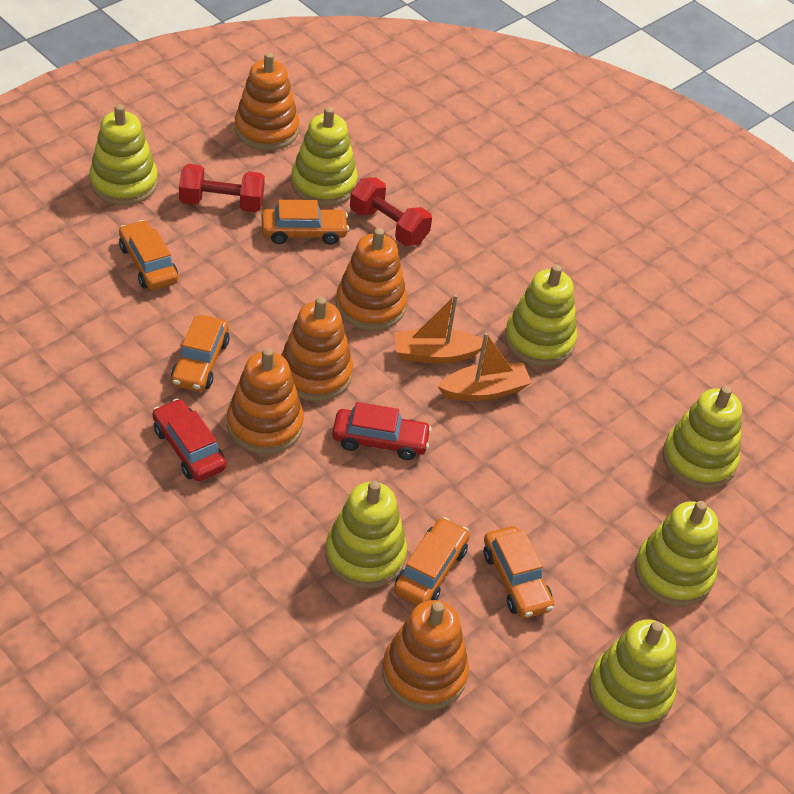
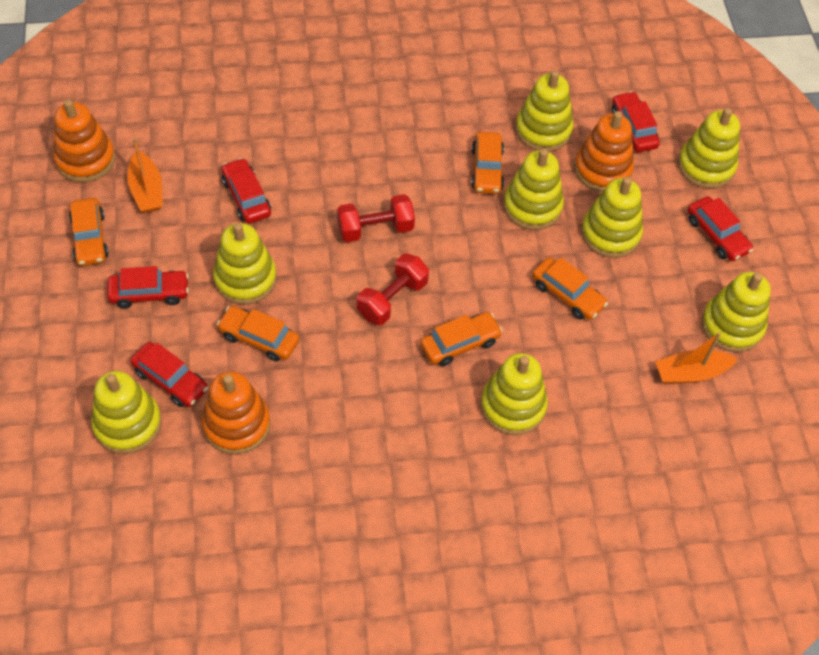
orange stacking toy: 5 -> 3
red car: 2 -> 5
yellow stacking toy: 7 -> 8

